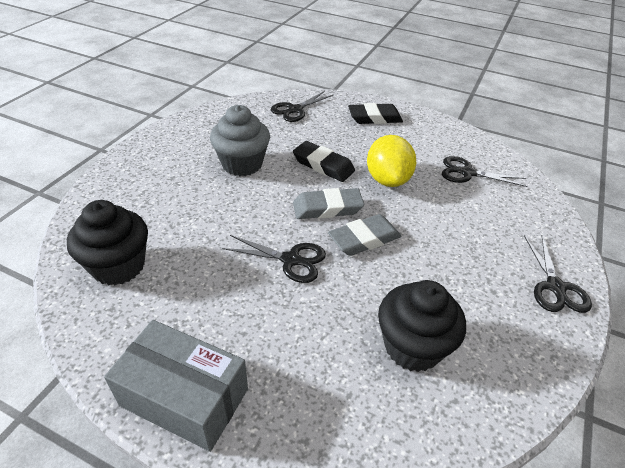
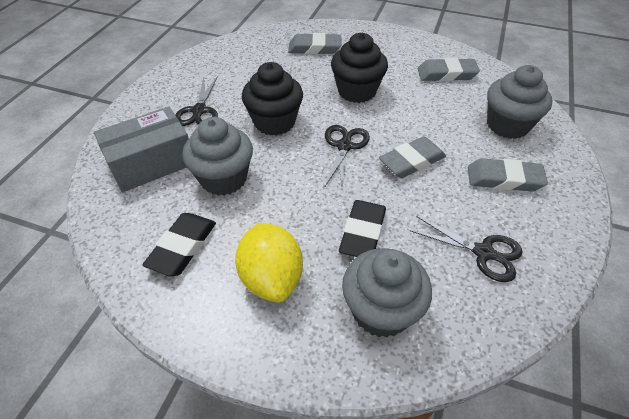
black scissors: 4 -> 3
grey cupcake: 1 -> 3
grey eraser: 2 -> 4

